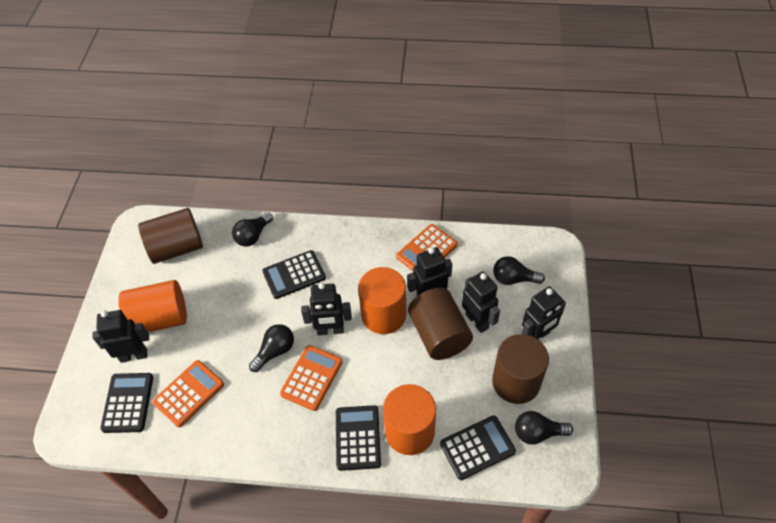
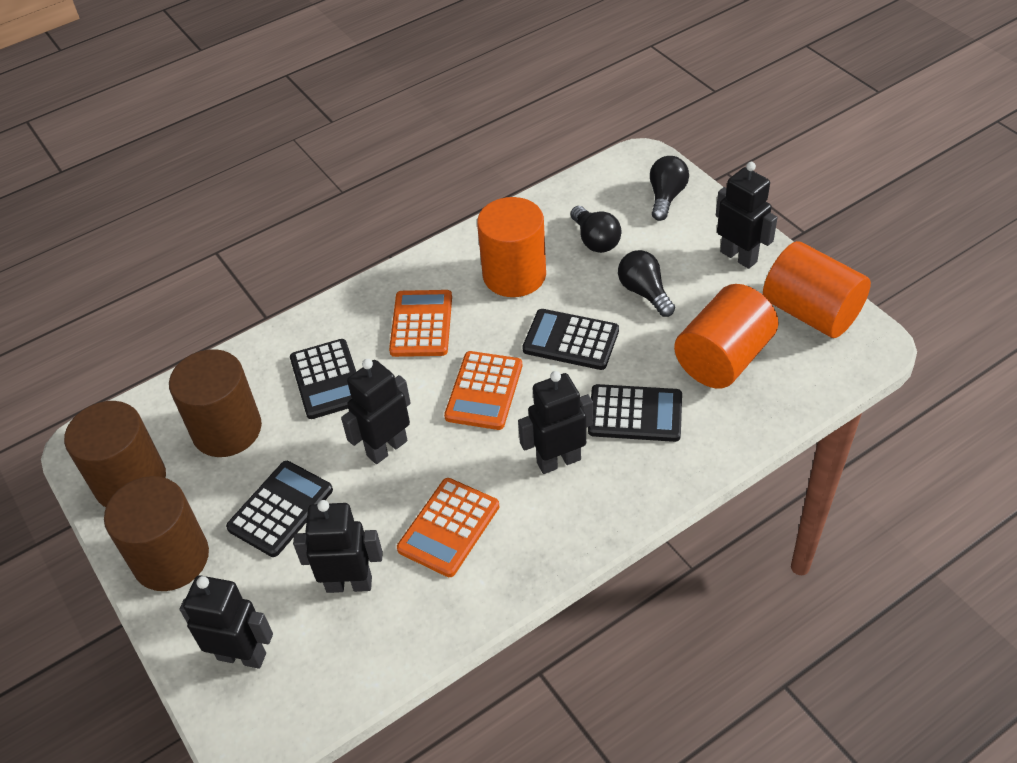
black light bulb: 4 -> 3

